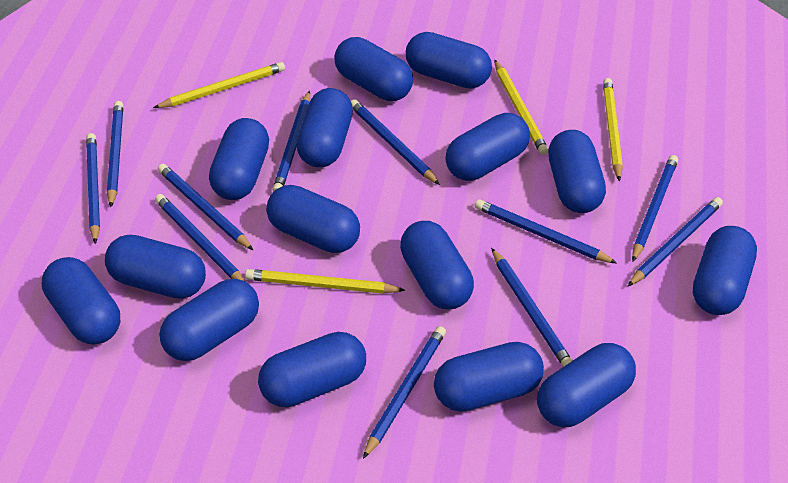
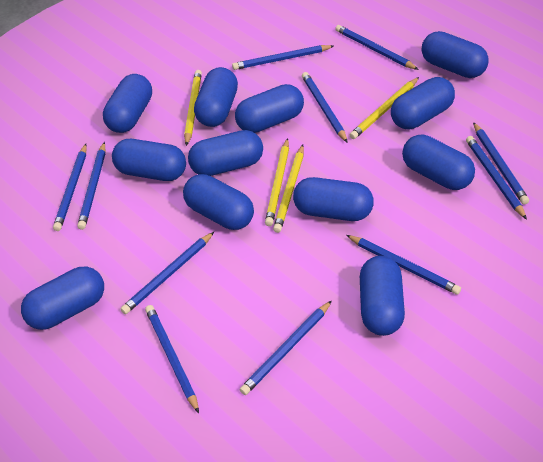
blue capsule: 15 -> 12

